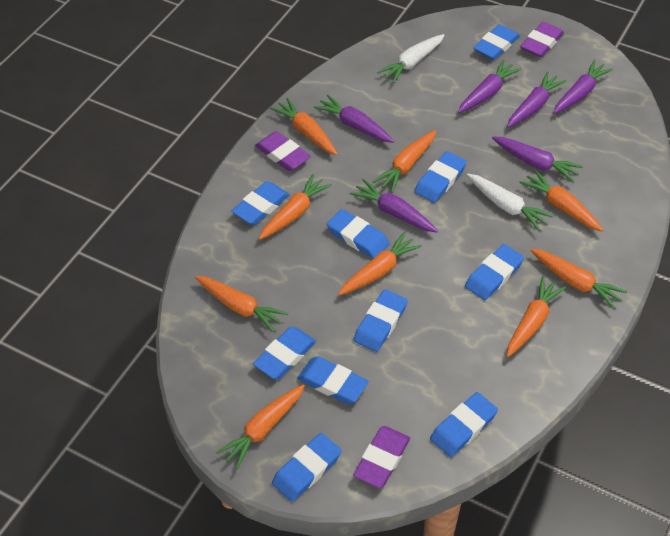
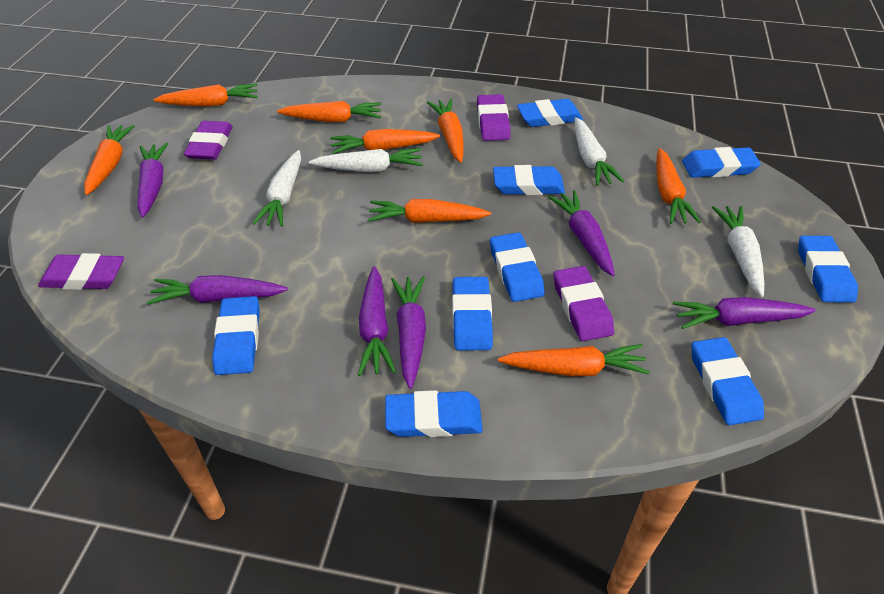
blue eraser: 10 -> 9
orange carrot: 9 -> 8
purple eraser: 3 -> 4
white carrot: 2 -> 4

